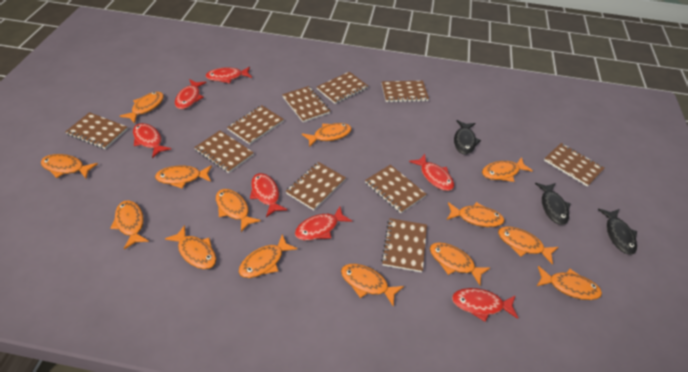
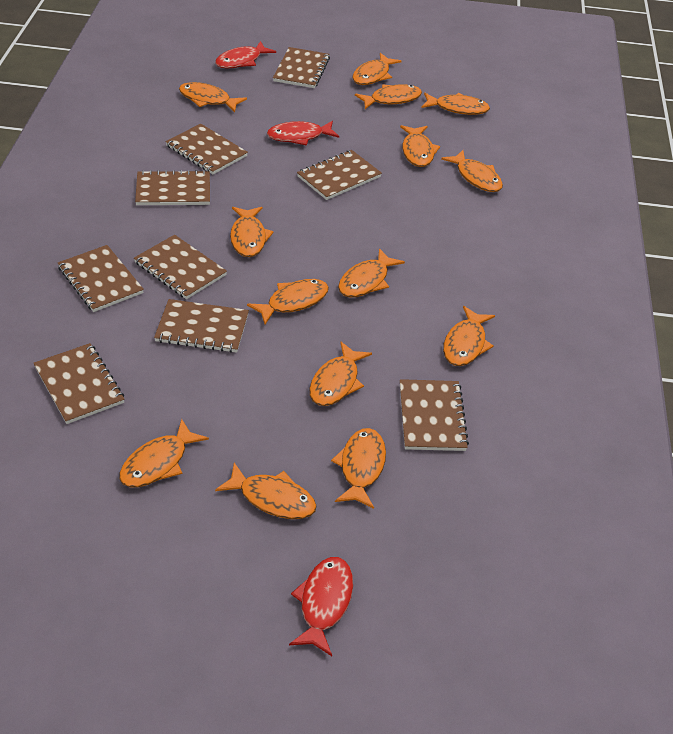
black fish: 3 -> 0
brown notebook: 10 -> 9
red fish: 7 -> 3

